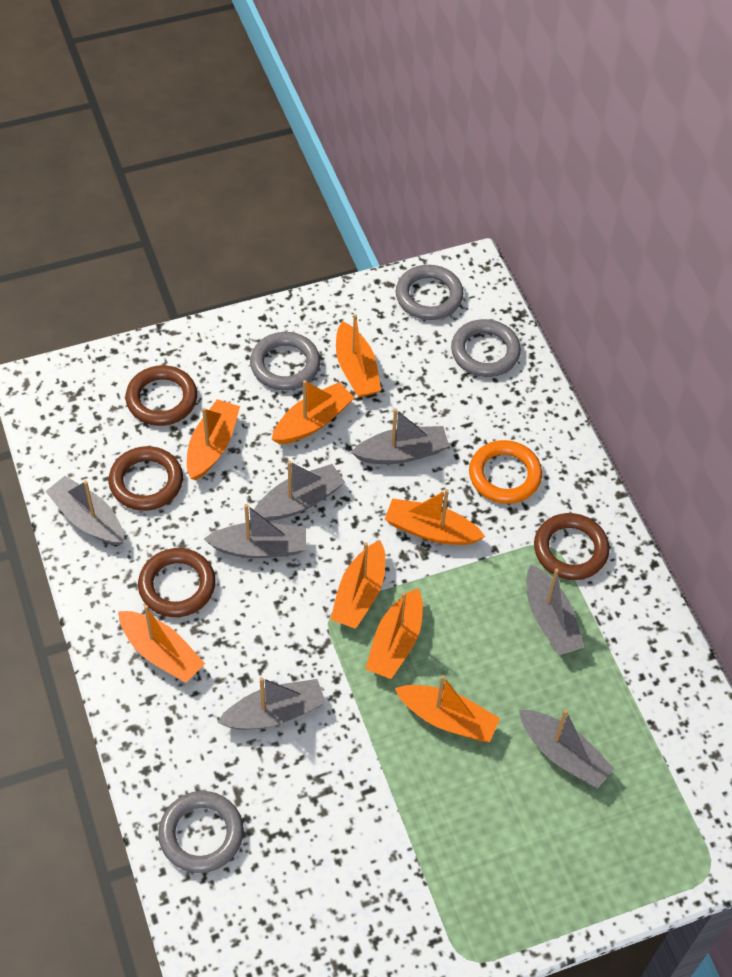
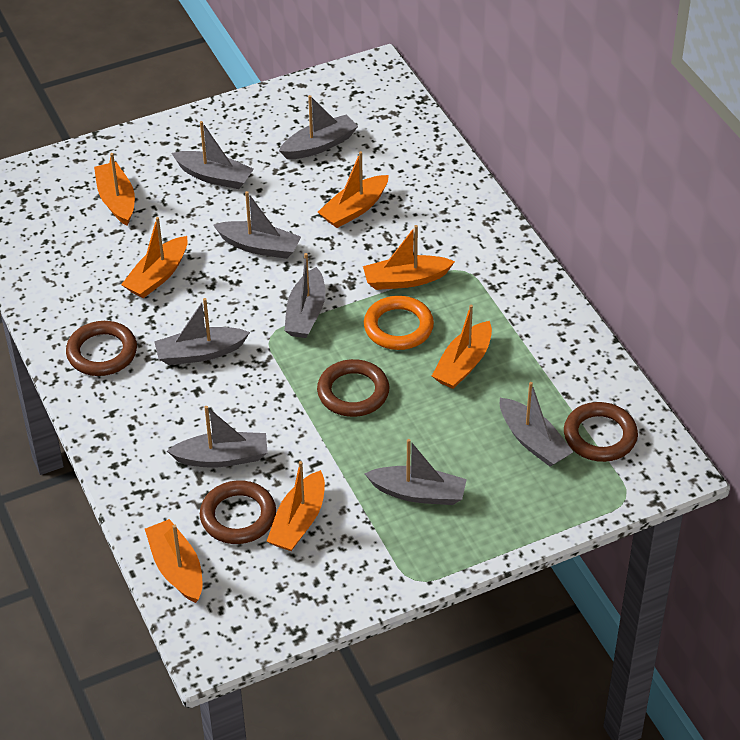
grey boat: 7 -> 8
grey ring: 4 -> 0
orange boat: 8 -> 7

